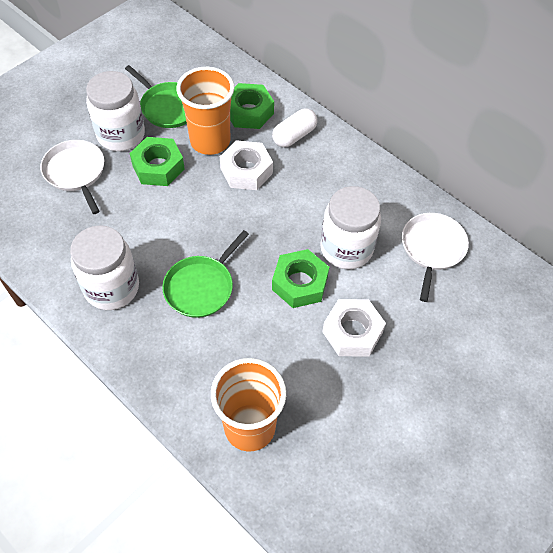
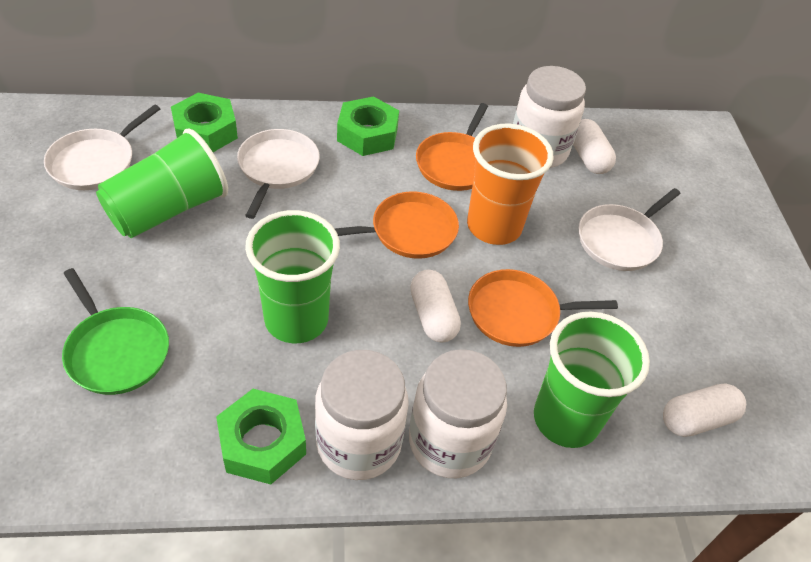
green cup: 0 -> 3
green pan: 2 -> 1
orange cup: 2 -> 1
orange pan: 0 -> 3
white capsule: 1 -> 3
white nut: 2 -> 0
white pan: 2 -> 3

